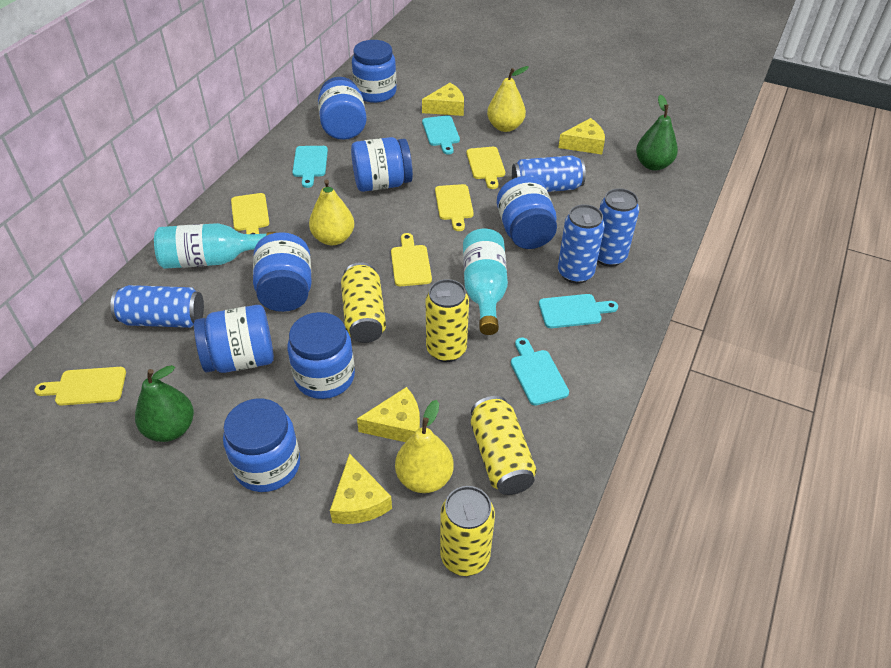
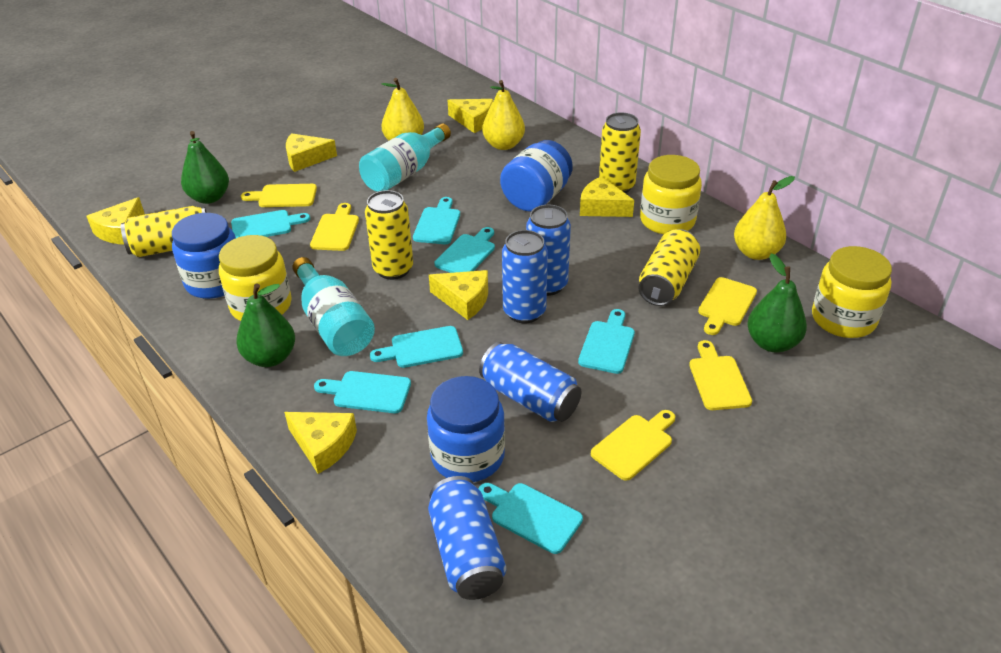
blue jar: 8 -> 3
green pear: 2 -> 3
turquoise cutting board: 4 -> 7
yellow cheese: 4 -> 6
yellow jar: 0 -> 3

